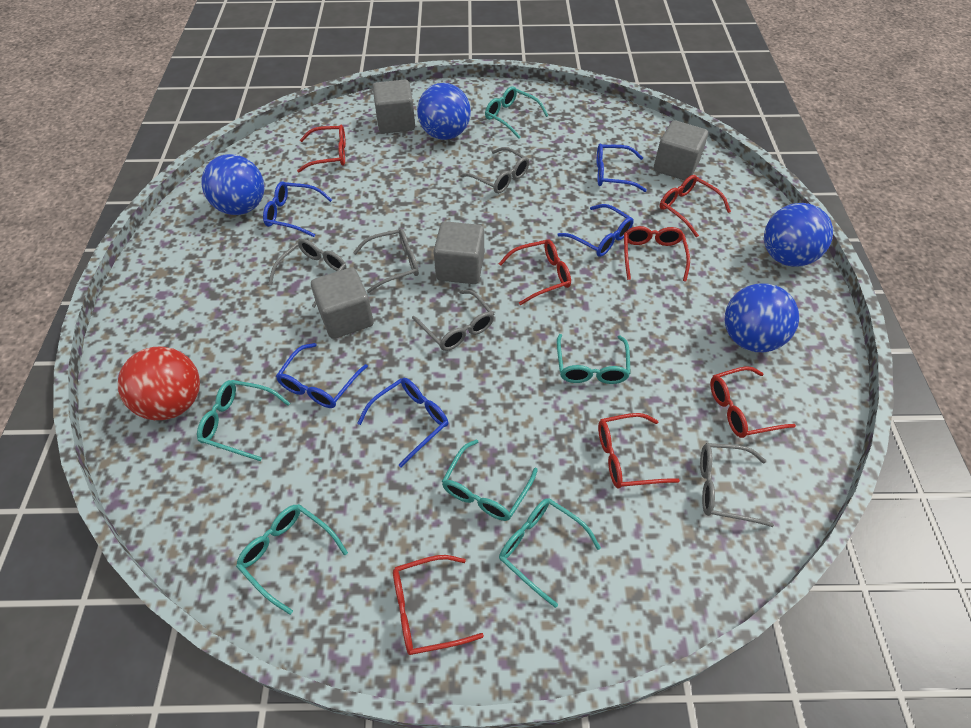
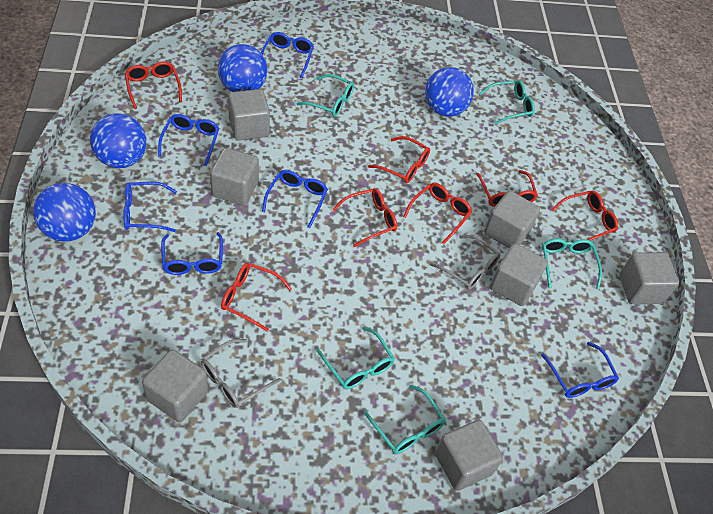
blue glasses: 5 -> 6
grey cube: 4 -> 7
grey glasses: 5 -> 2
red ball: 1 -> 0
turquoise glasses: 6 -> 5

